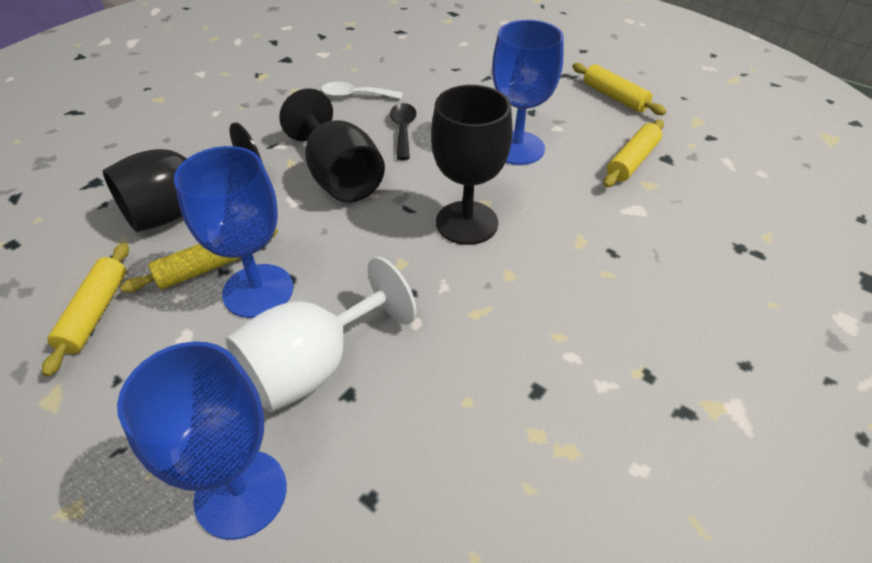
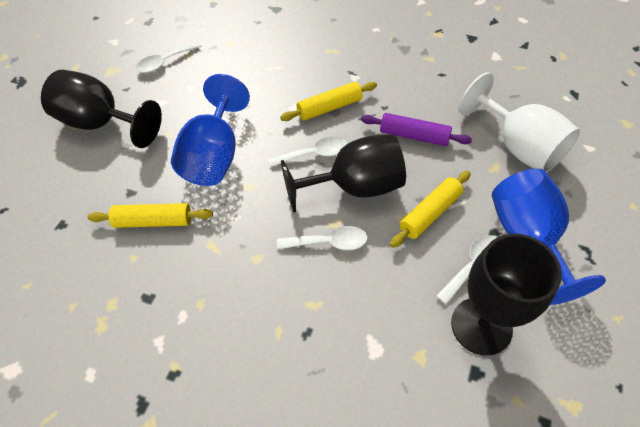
black spoon: 1 -> 0
blue goblet: 3 -> 2
purple rolling pin: 0 -> 1
white spoon: 1 -> 4
yellow rolling pin: 4 -> 3

